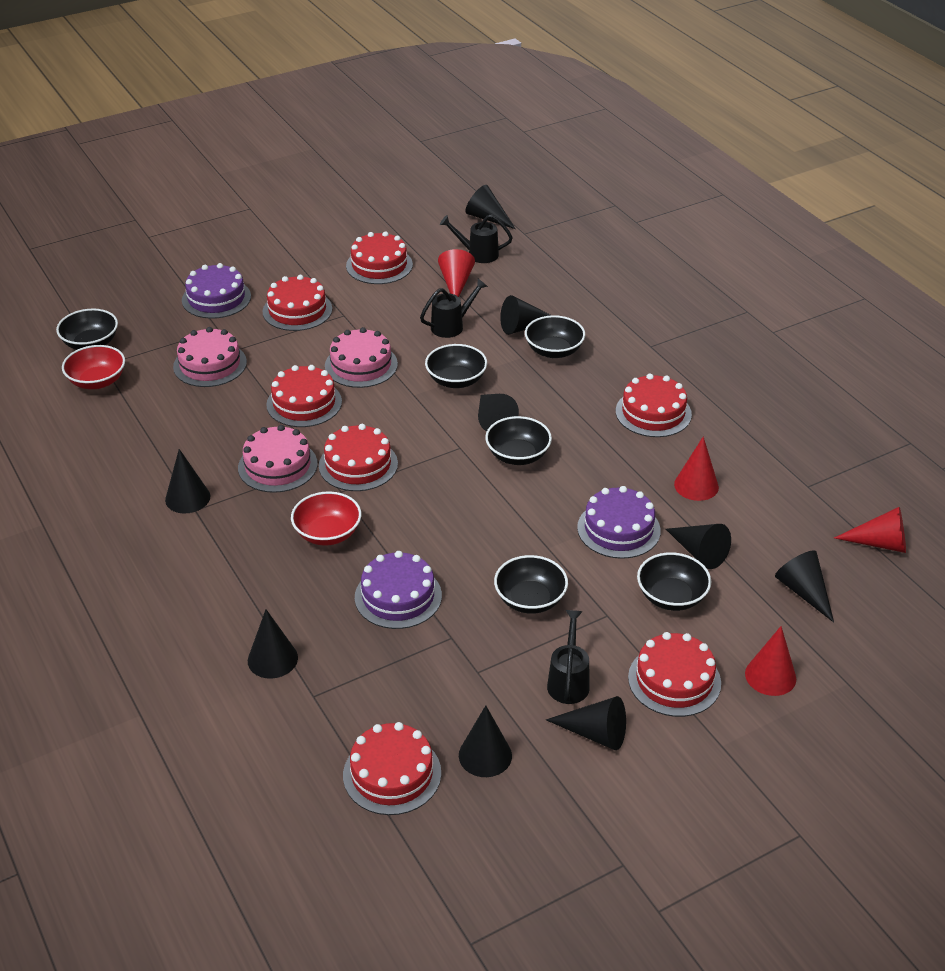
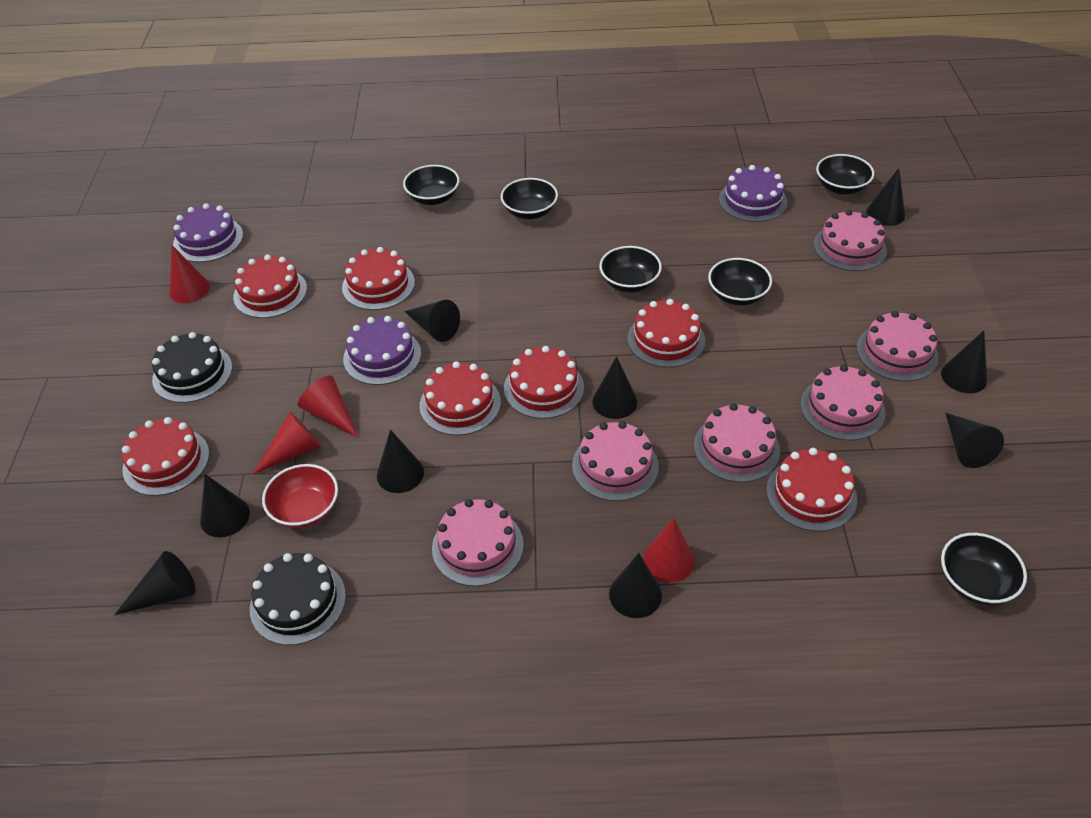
black cake: 0 -> 2
black watering can: 3 -> 0
pink cake: 3 -> 6
red bowl: 2 -> 1

